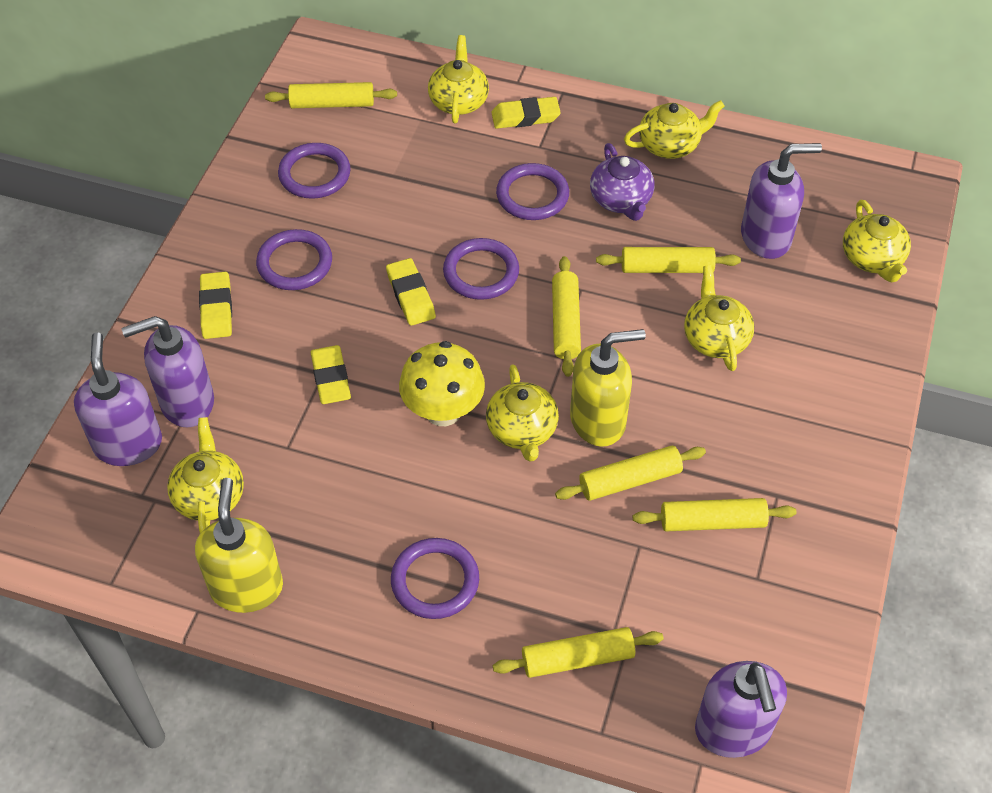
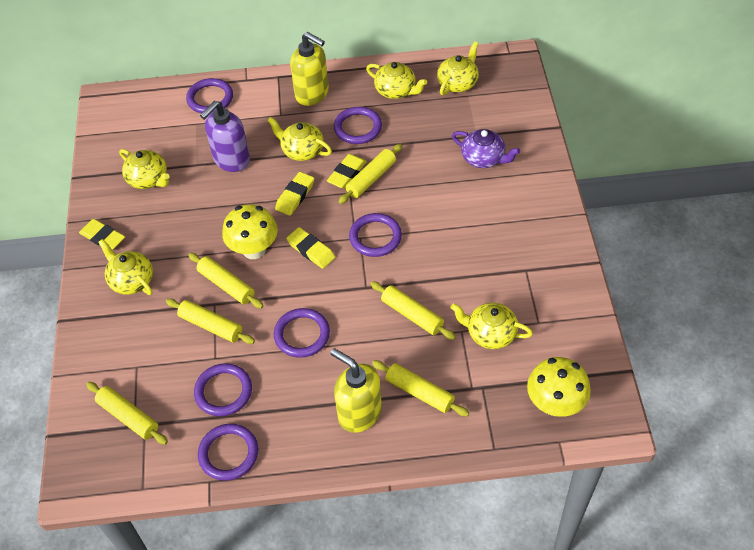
purple ring: 5 -> 6
purple soap dispenser: 4 -> 1
yellow mushroom: 1 -> 2

